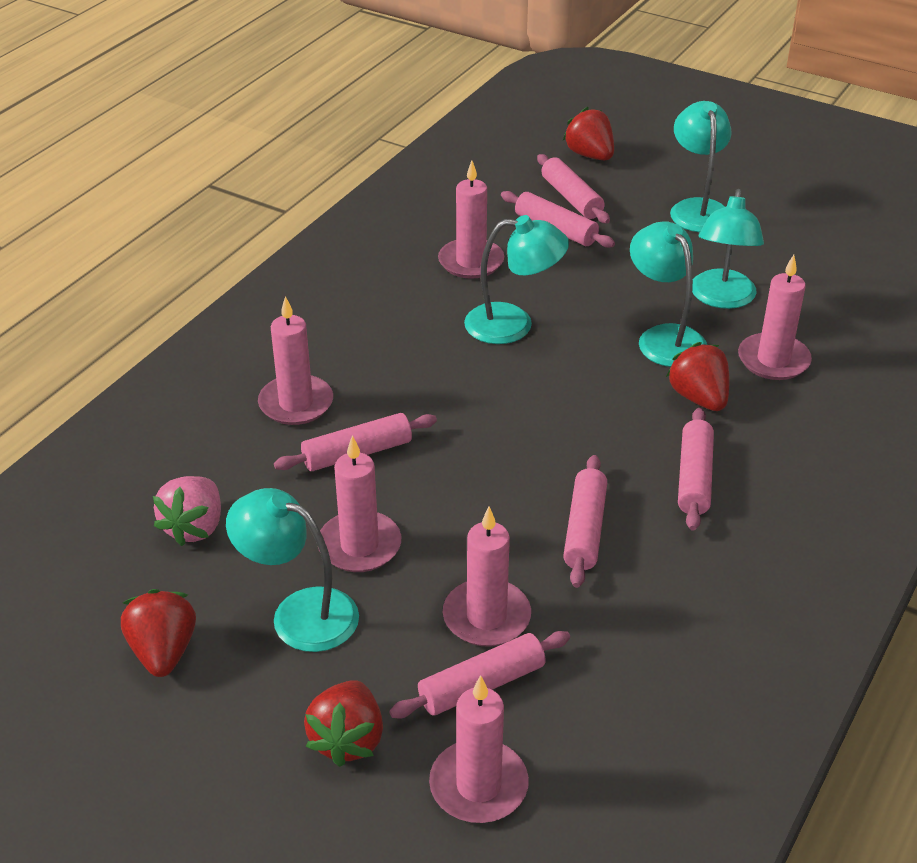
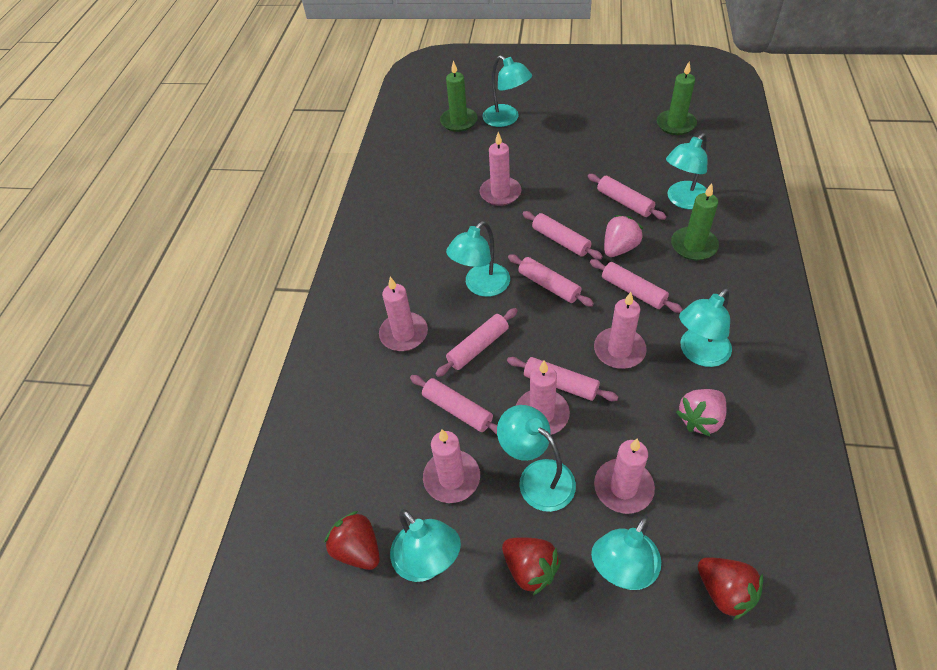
green candle: 0 -> 3
pink rolling pin: 6 -> 7
pink strawberry: 1 -> 2
red strawberry: 4 -> 3
turquoise lamp: 5 -> 7

